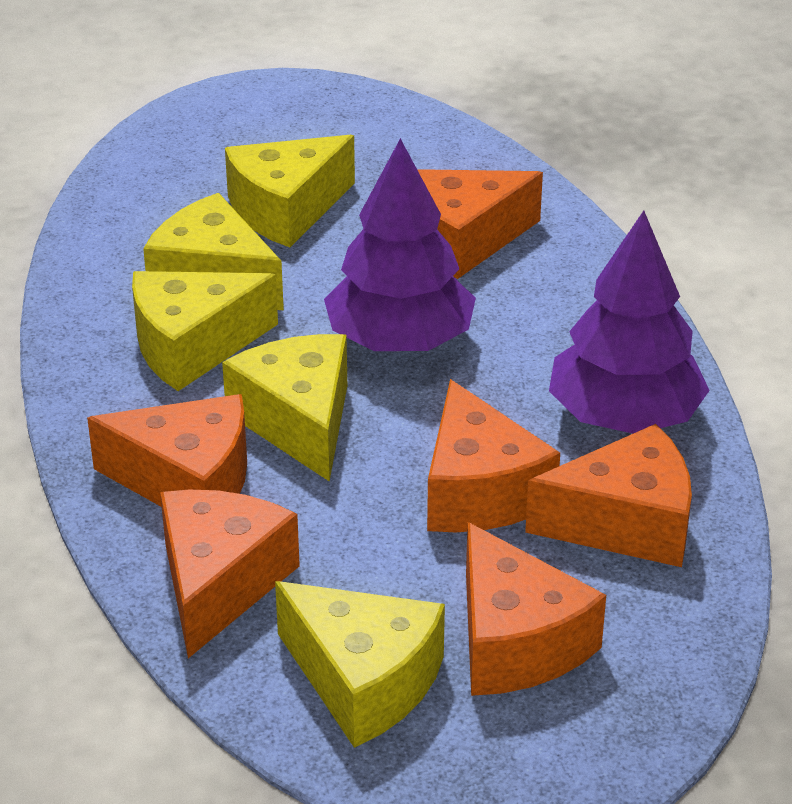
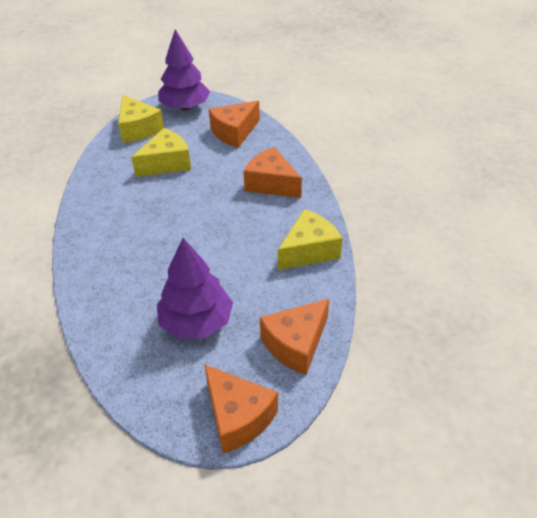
orange cheese: 6 -> 4
yellow cheese: 5 -> 3

